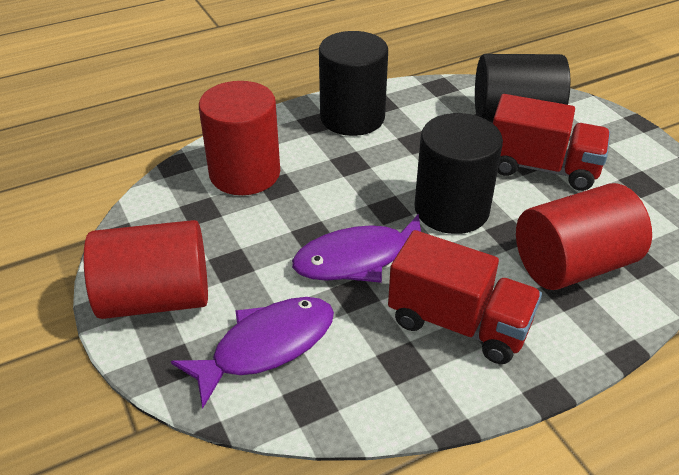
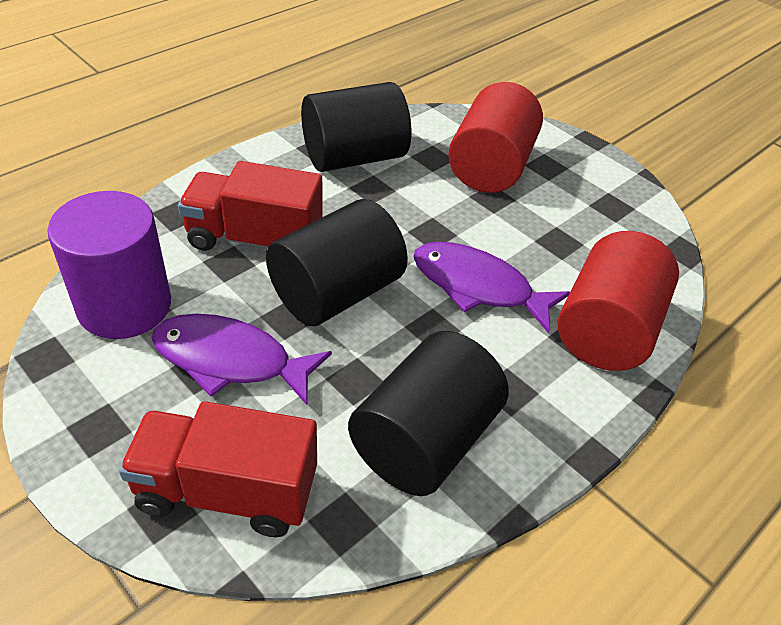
purple cylinder: 0 -> 1
red cylinder: 3 -> 2

